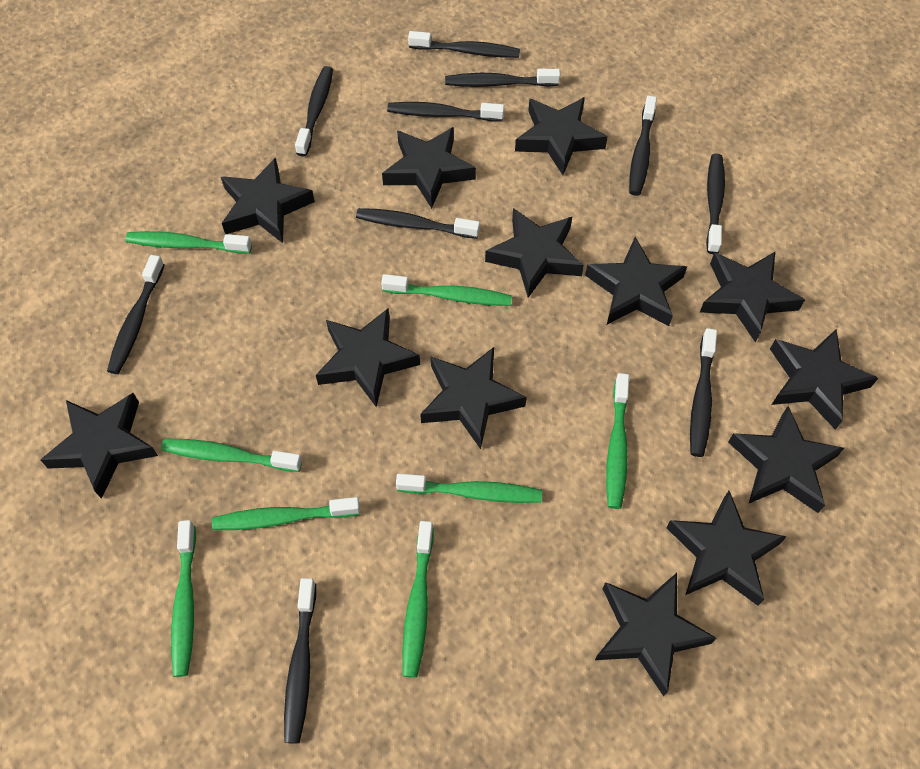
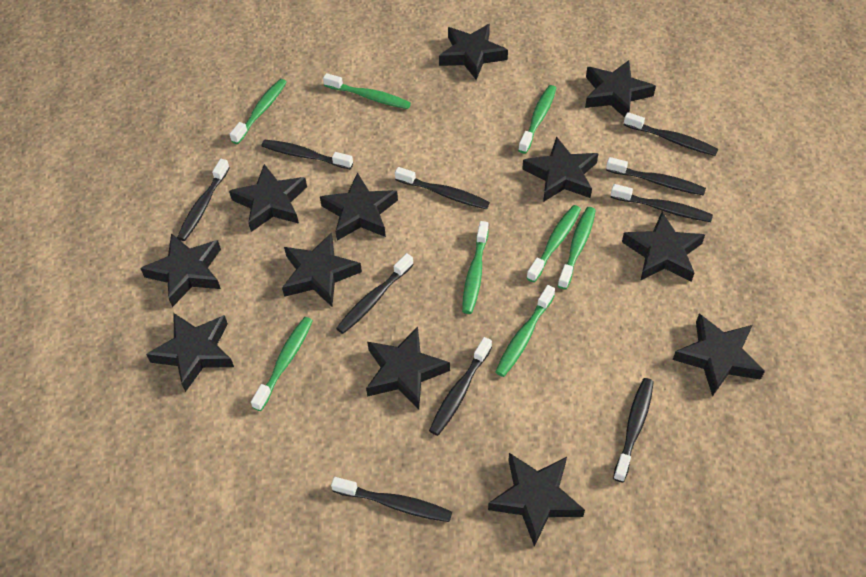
black star: 13 -> 12

